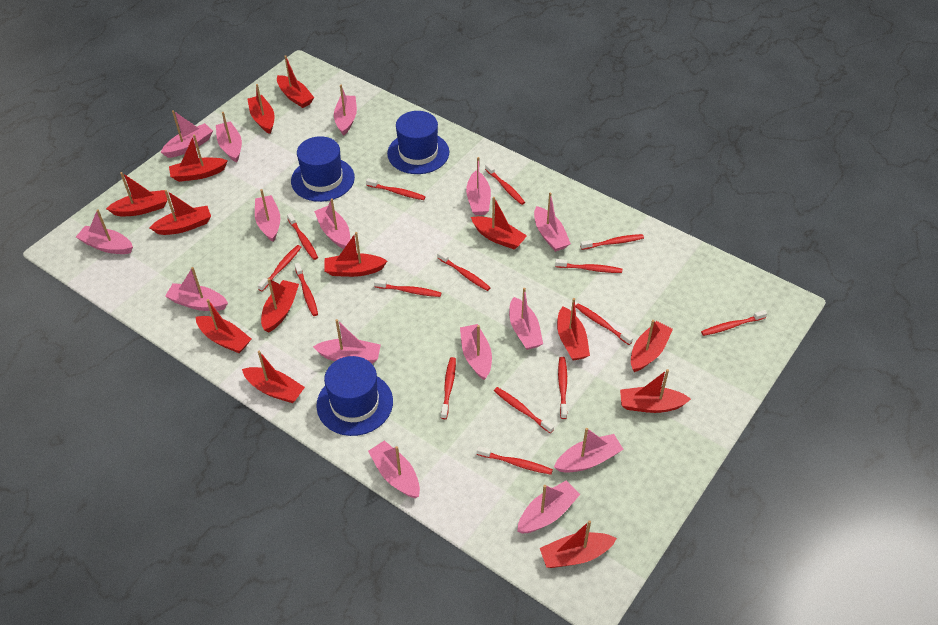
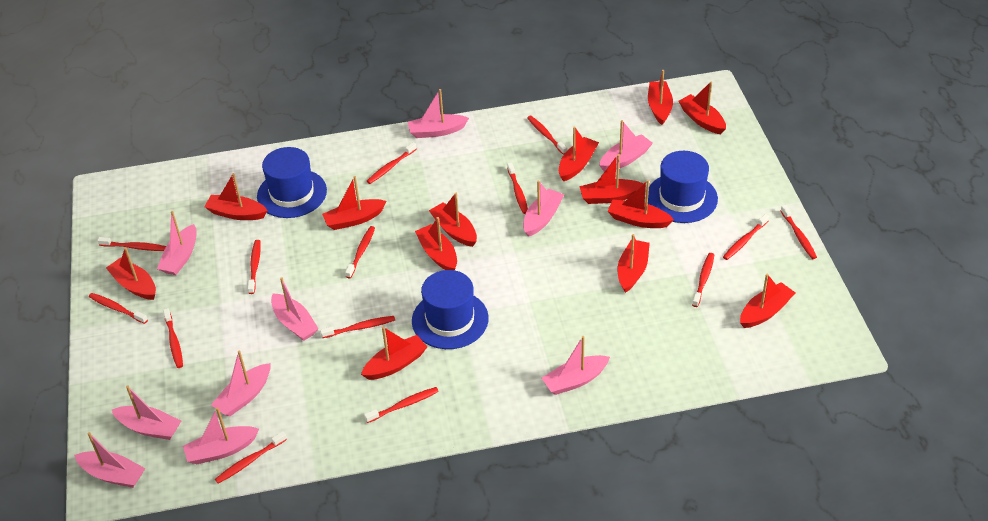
pink boat: 15 -> 10
red boat: 14 -> 13
red toothbrush: 15 -> 14

